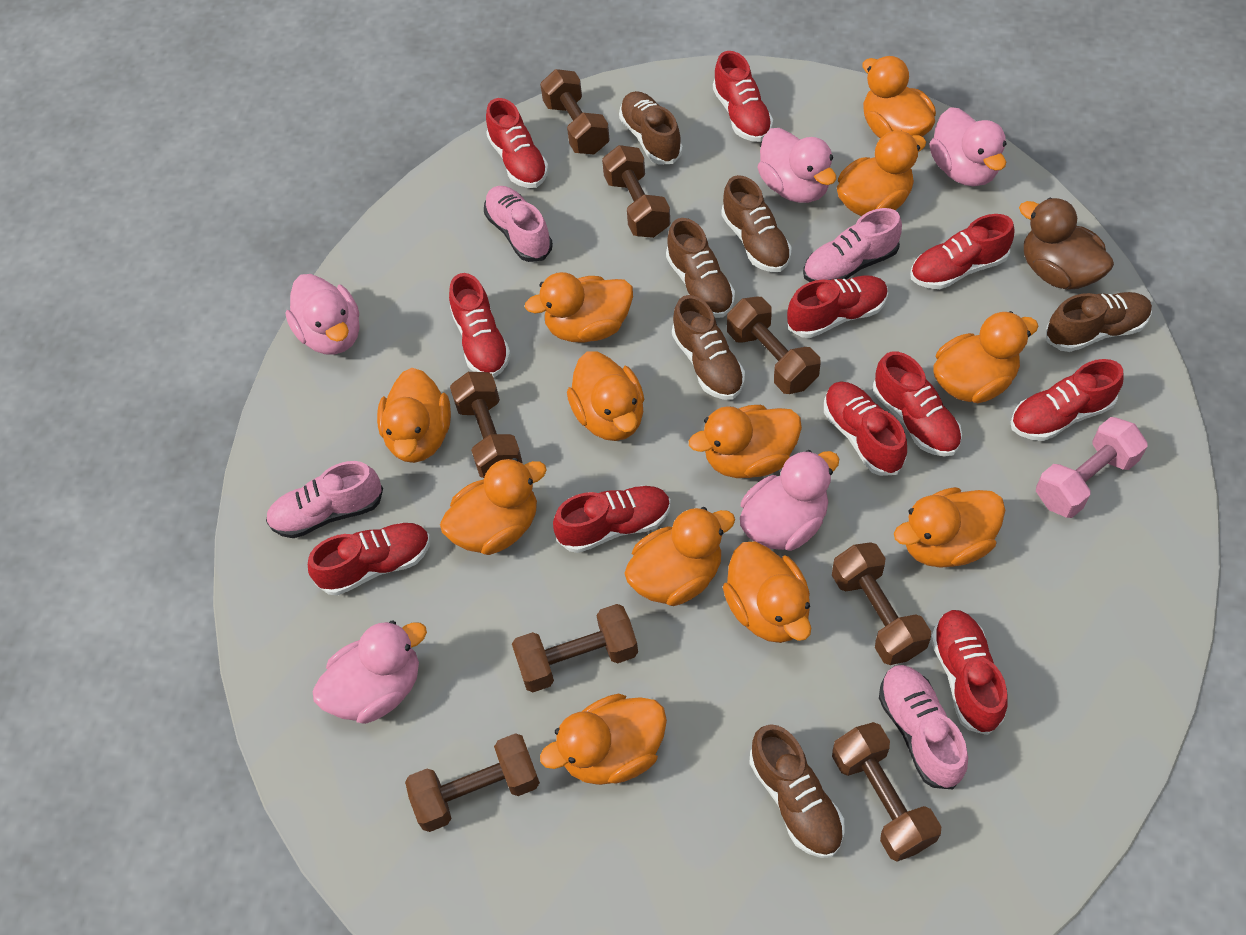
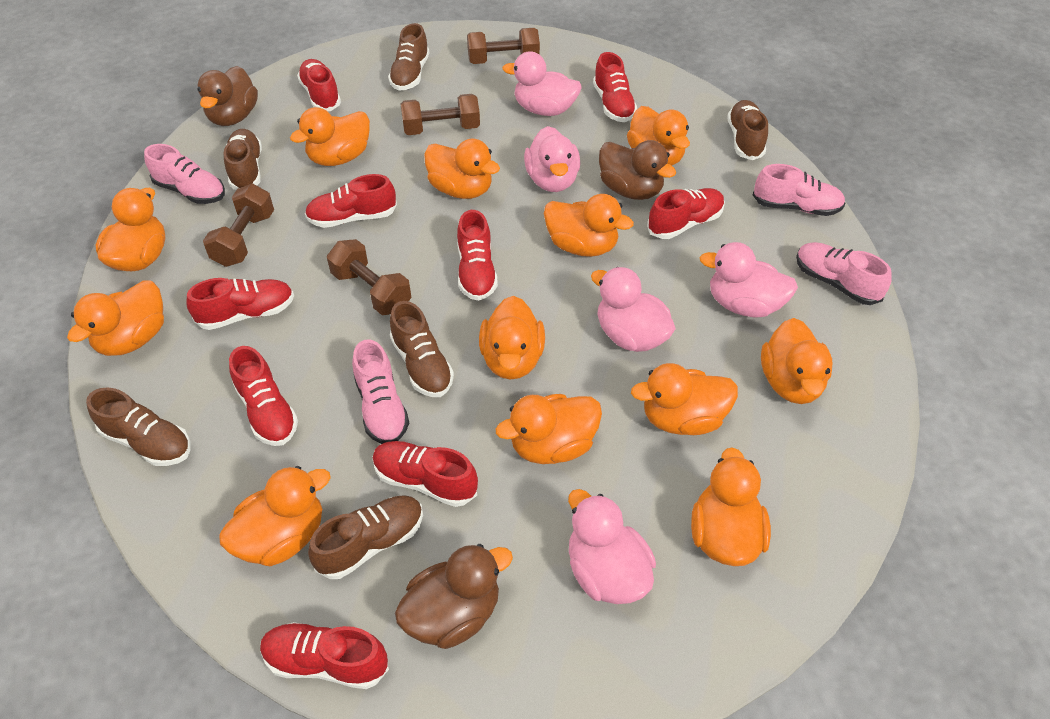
brown duck: 1 -> 3
brown dumbbell: 8 -> 4
pink dumbbell: 1 -> 0
red shoe: 11 -> 9

